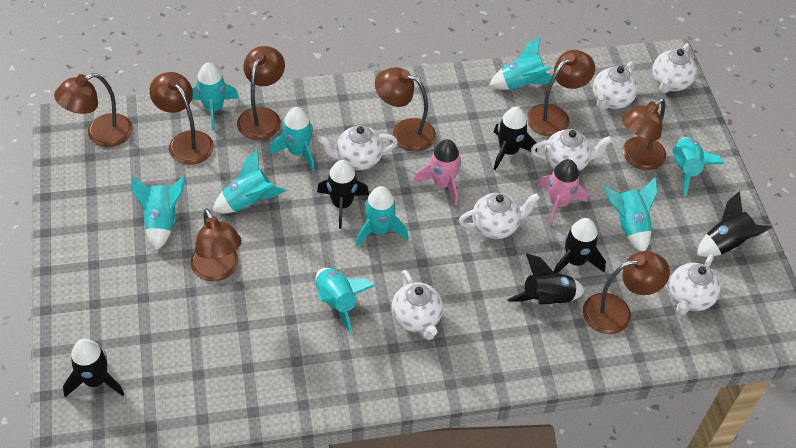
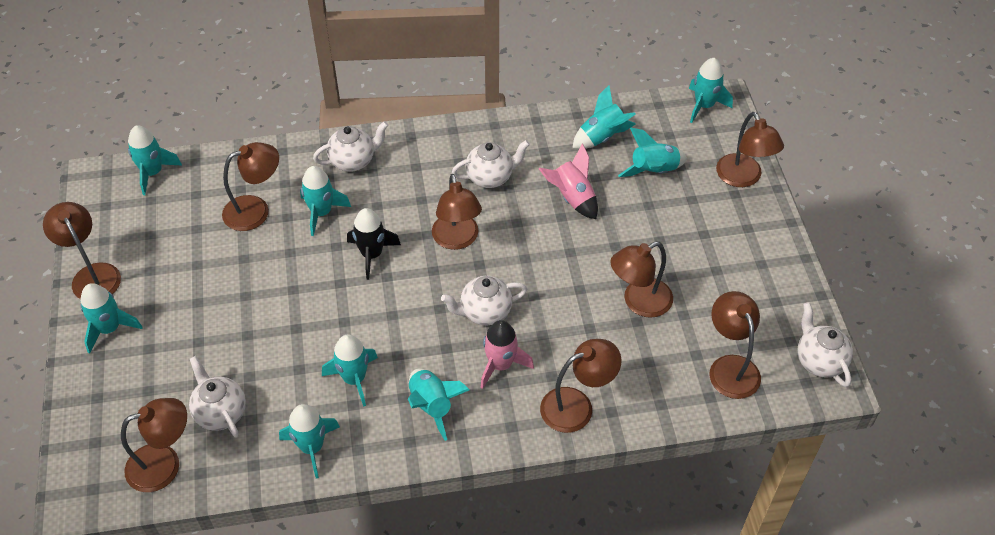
black rocket: 6 -> 1
white teapot: 7 -> 5

